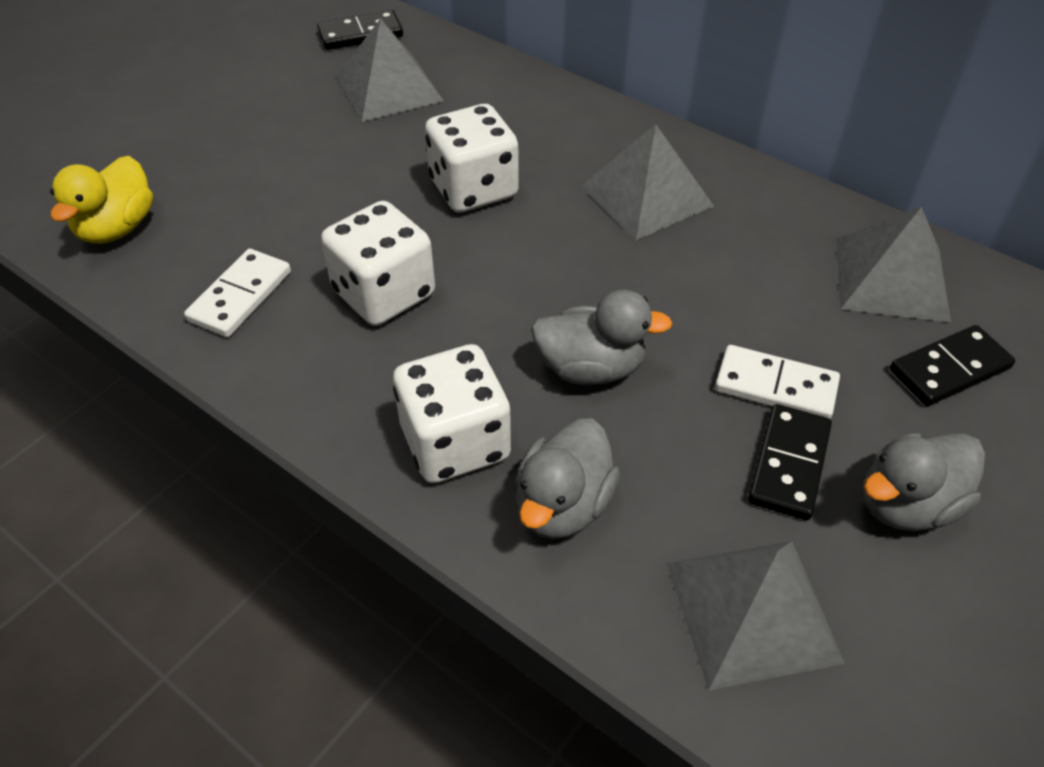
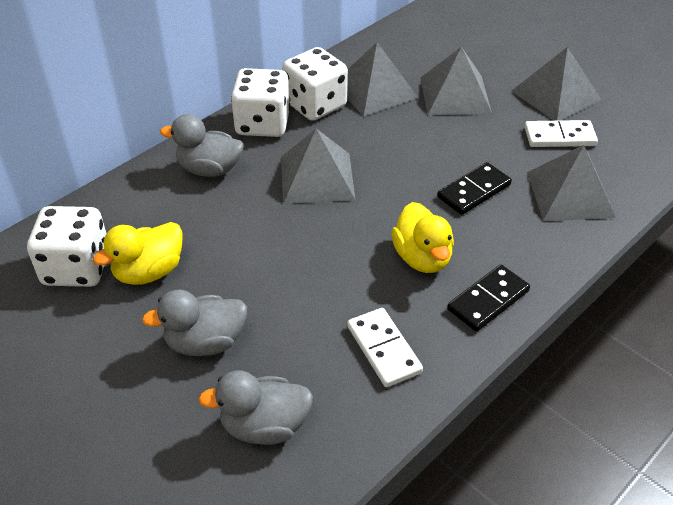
black domino: 3 -> 2
grey pyramid: 4 -> 5
yellow duck: 1 -> 2

